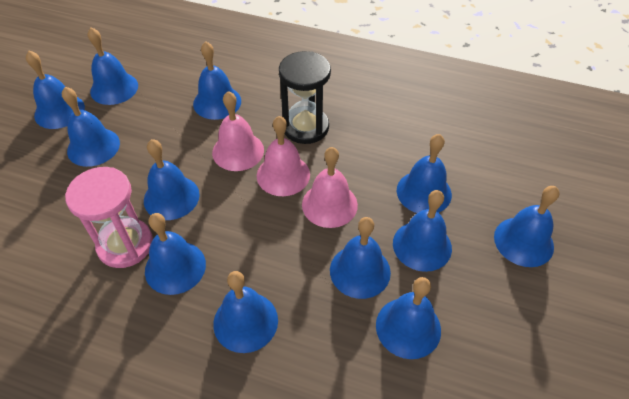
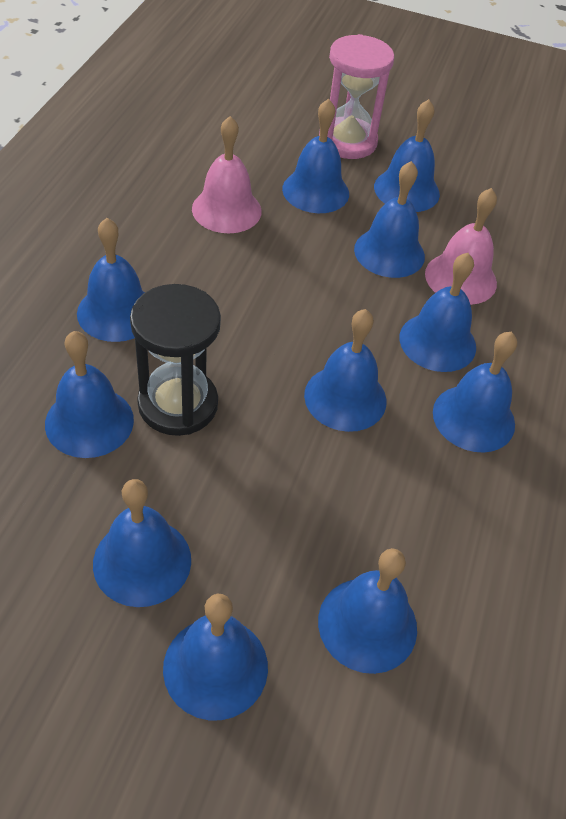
blue bell: 12 -> 11
pink bell: 3 -> 2

